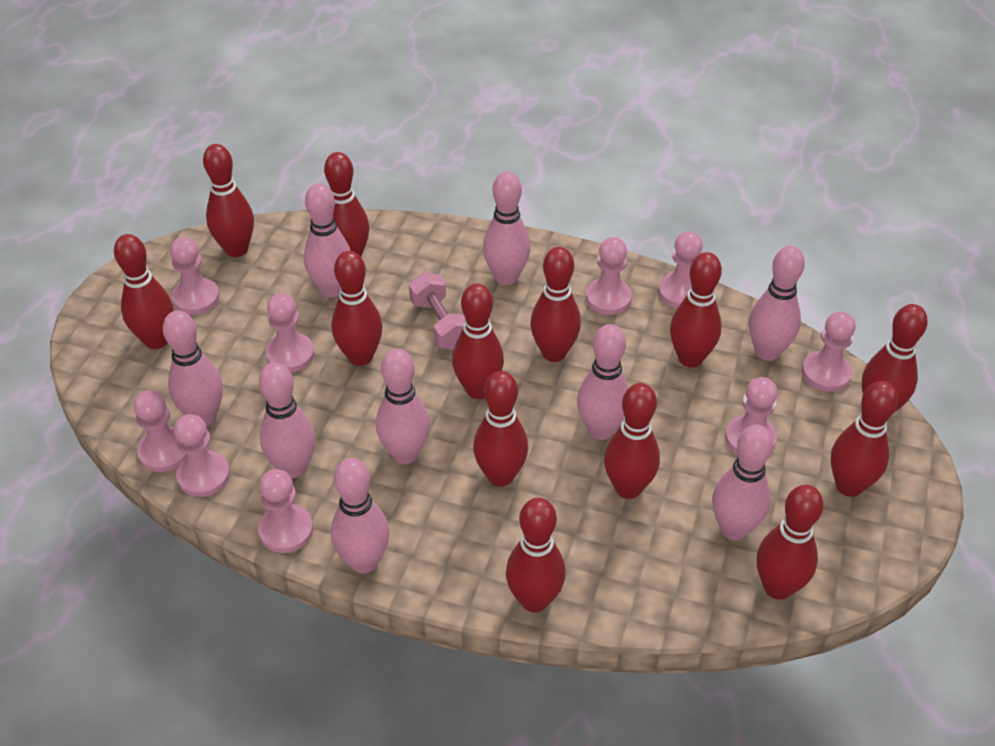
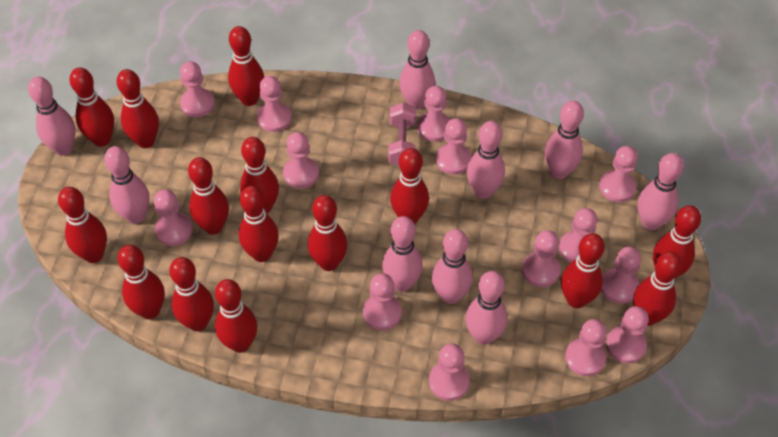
pink pawn: 9 -> 14
red bowling pin: 13 -> 15

